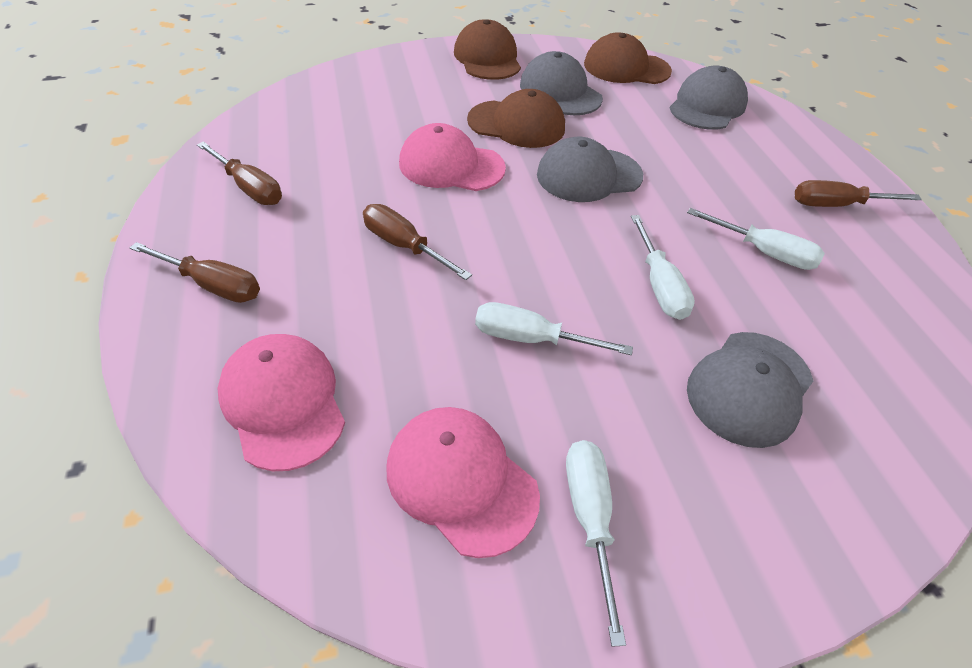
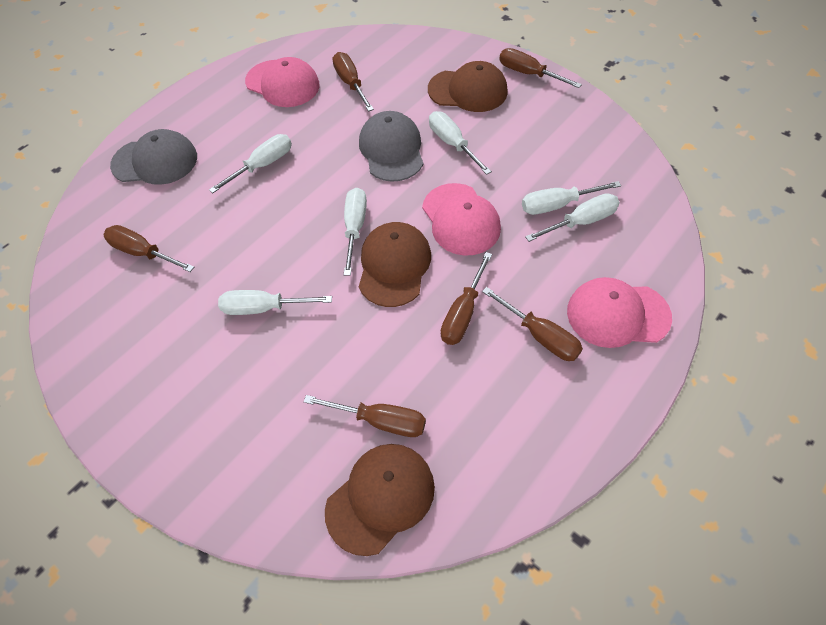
brown screwdriver: 4 -> 6
grey cap: 4 -> 2
white screwdriver: 4 -> 6

